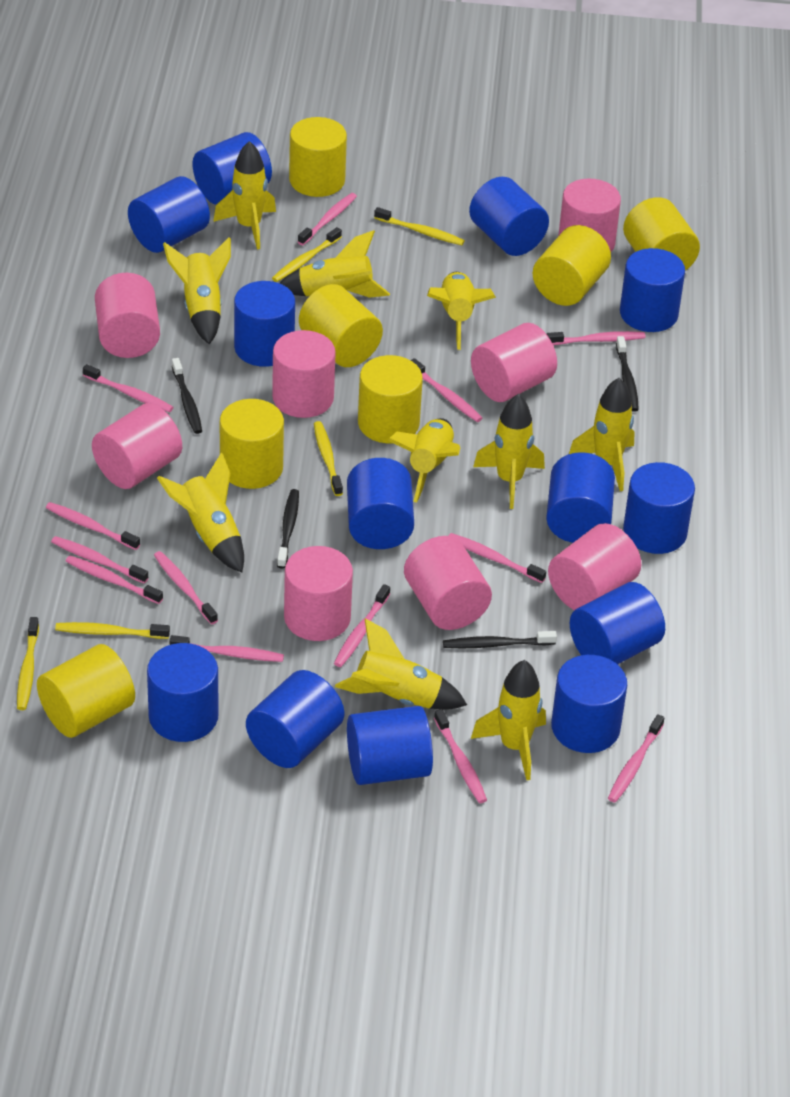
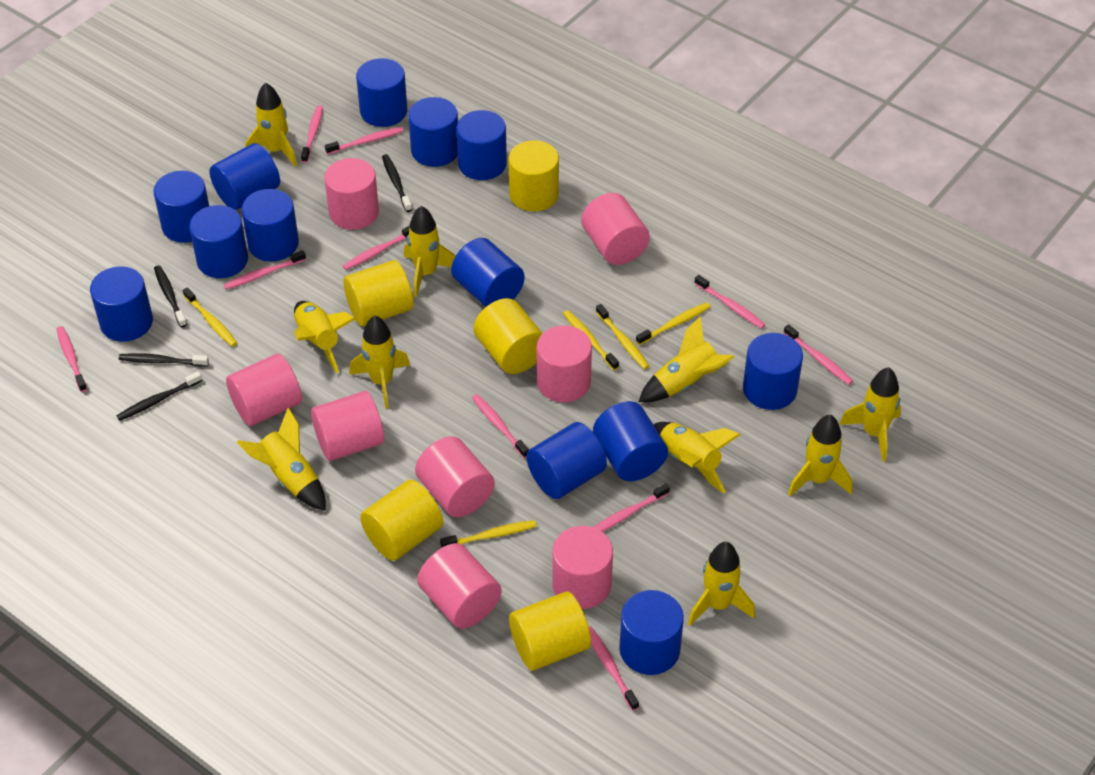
pink toothbrush: 13 -> 10
yellow cylinder: 7 -> 5

